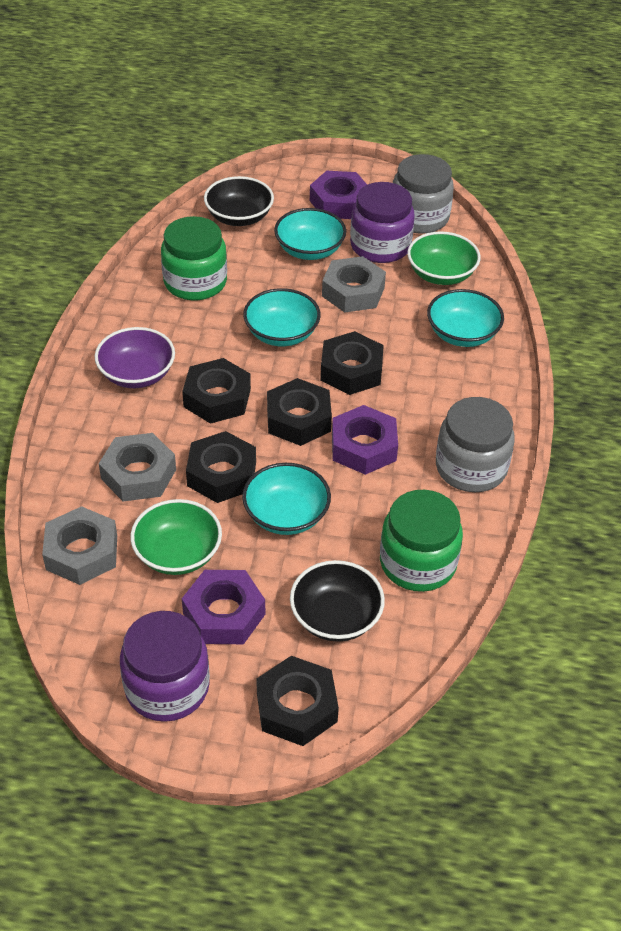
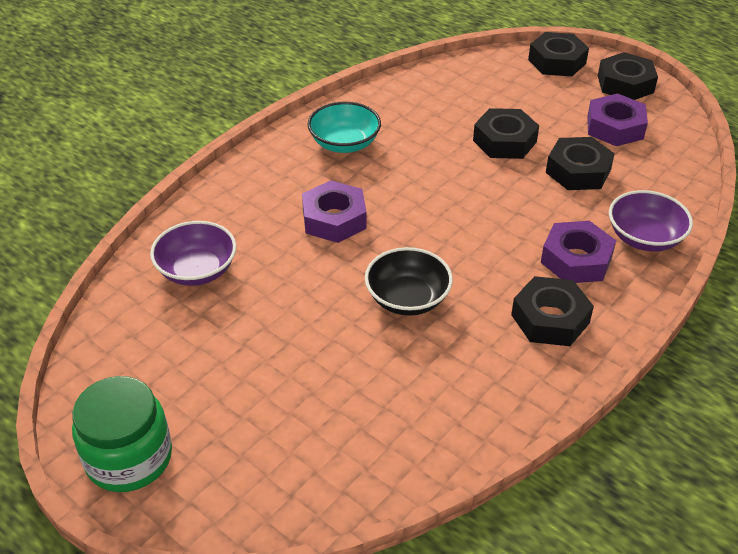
black bowl: 2 -> 1
green bowl: 2 -> 0
green jar: 2 -> 1
grey jar: 2 -> 0
grey nut: 3 -> 0
purple bowl: 1 -> 2
purple jar: 2 -> 0
turquoise bowl: 4 -> 1

